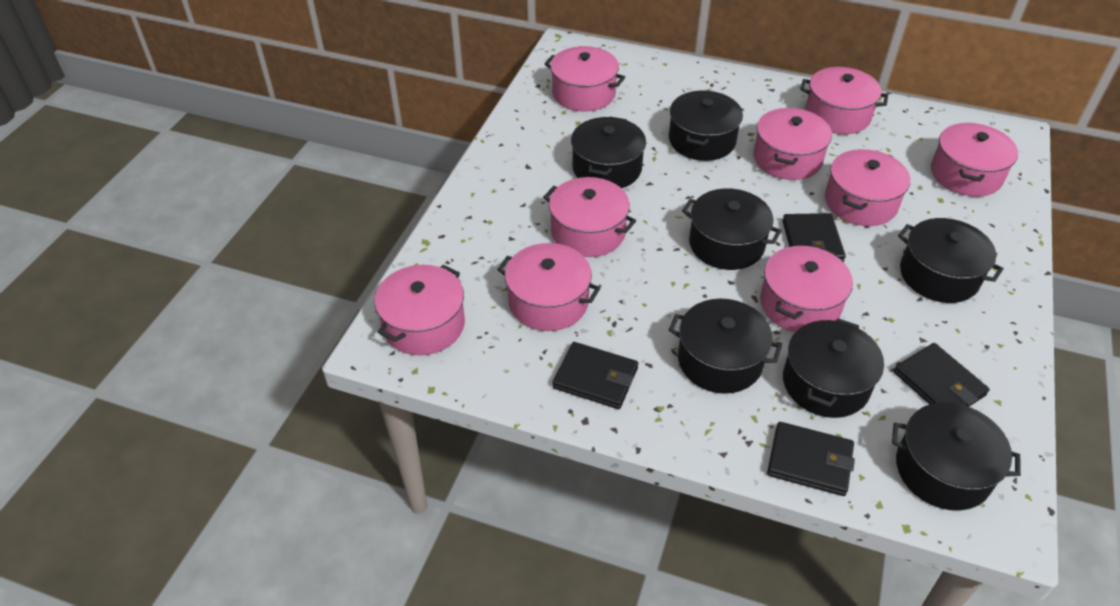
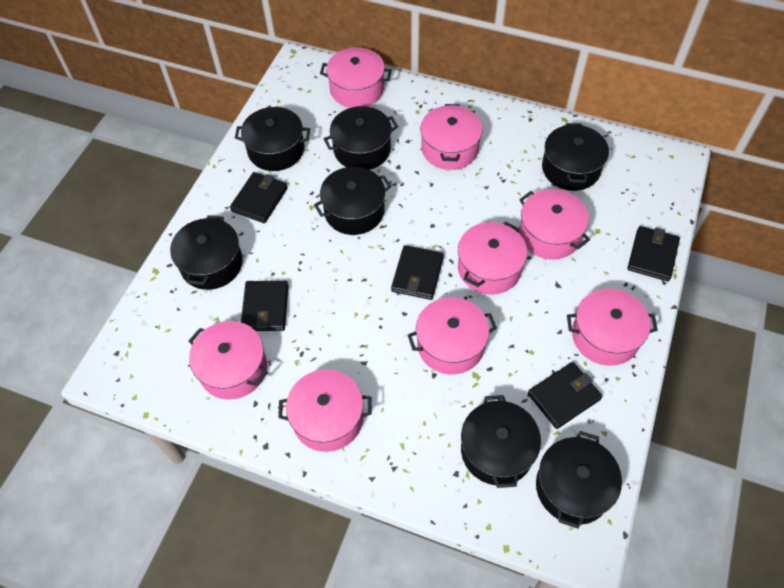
black wallet: 4 -> 5
pink pot: 9 -> 8

